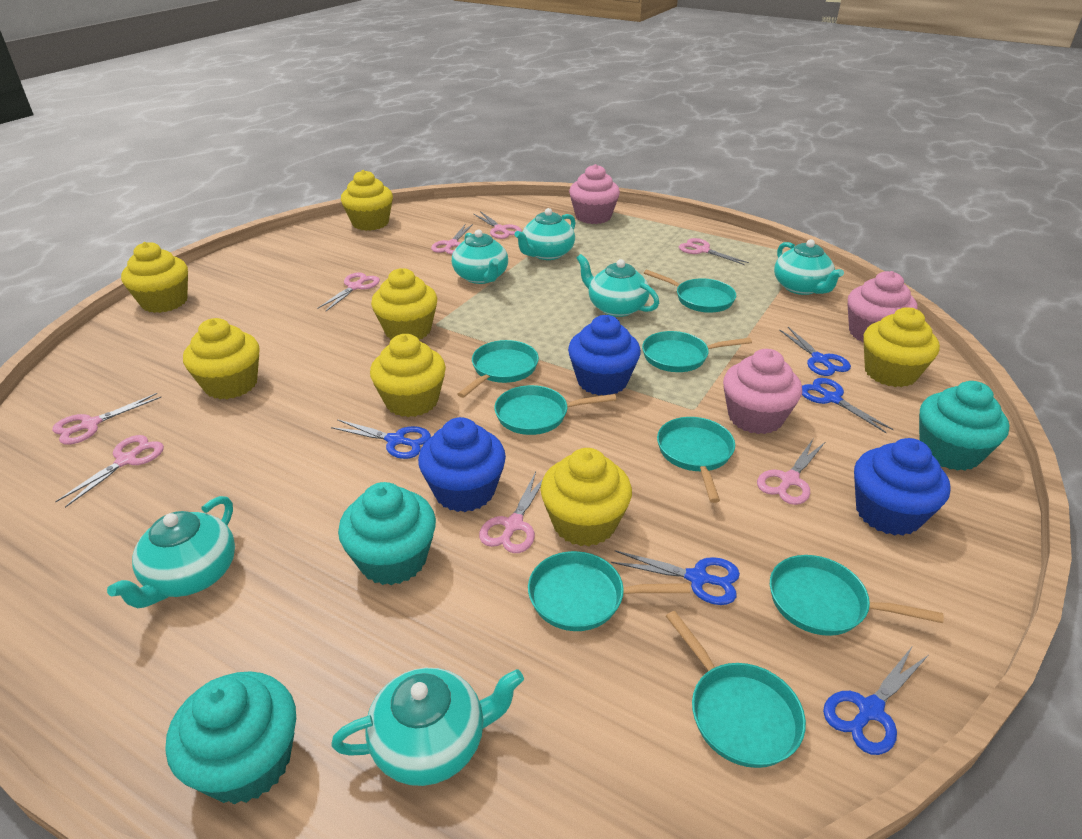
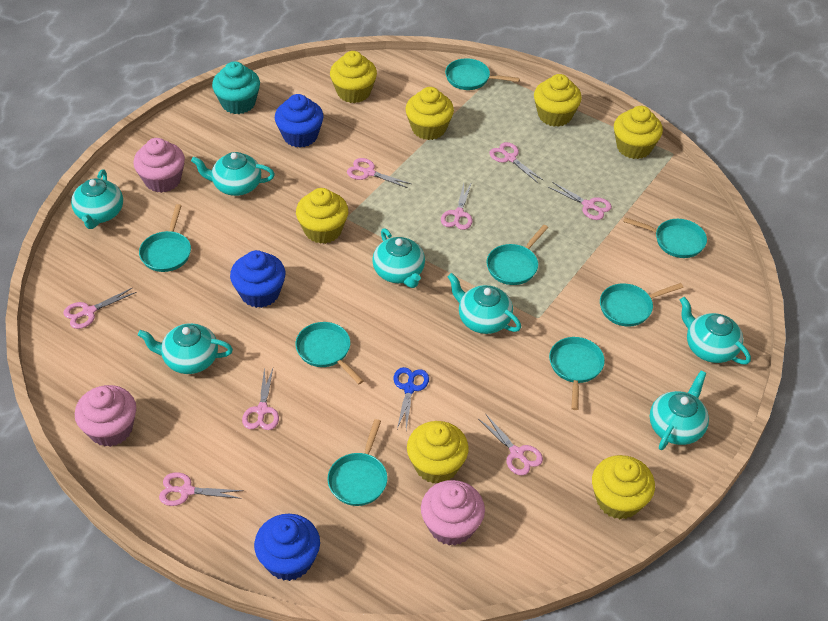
blue scissors: 5 -> 1
turquoise cupcake: 3 -> 1
turquoise teapot: 6 -> 7

